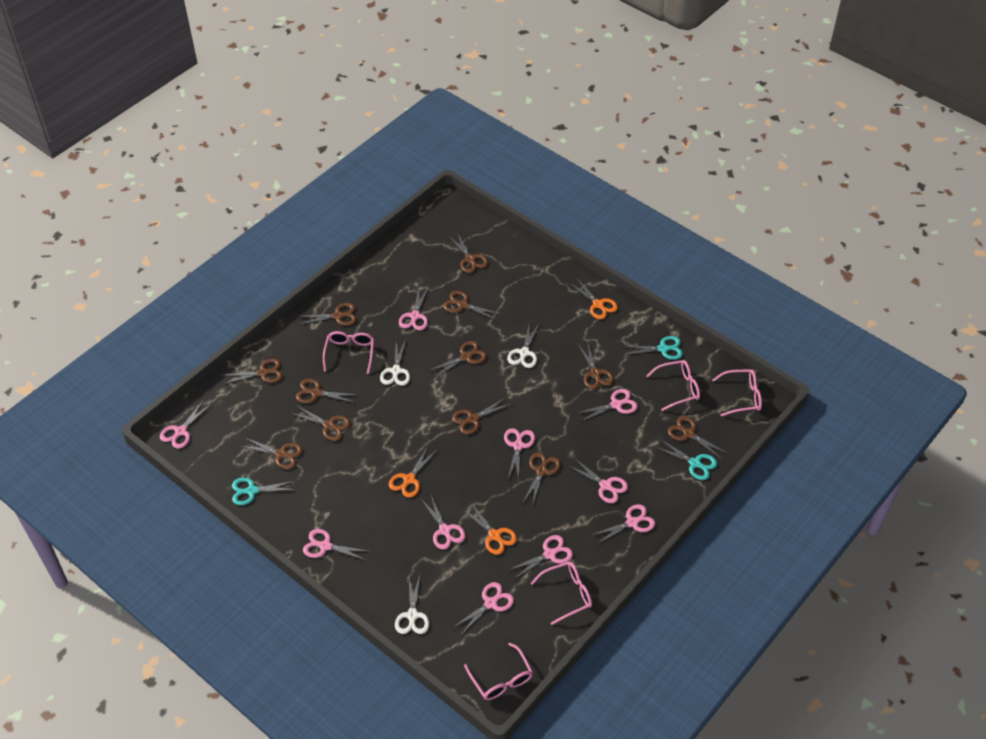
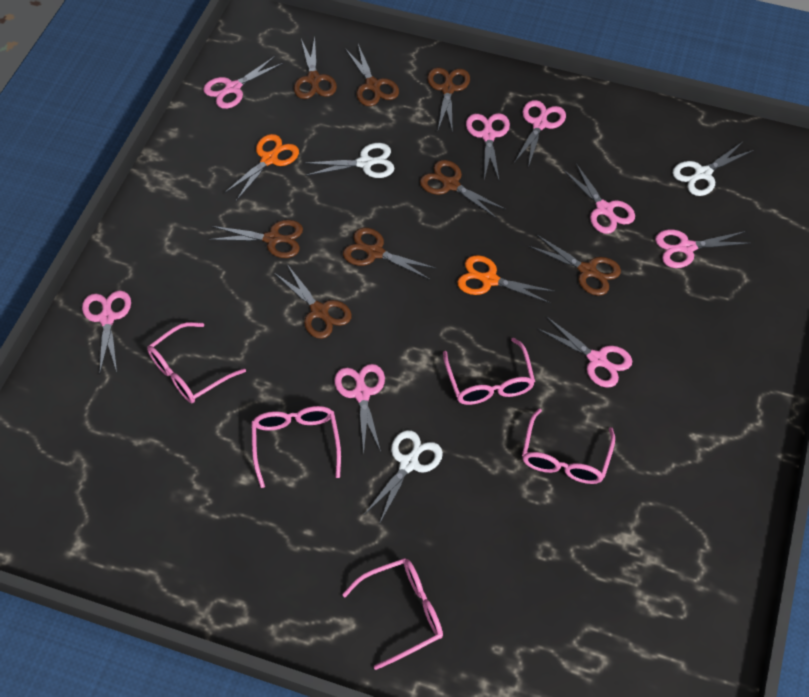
brown scissors: 12 -> 8
orange scissors: 3 -> 2
pink scissors: 10 -> 8
turquoise scissors: 3 -> 0

